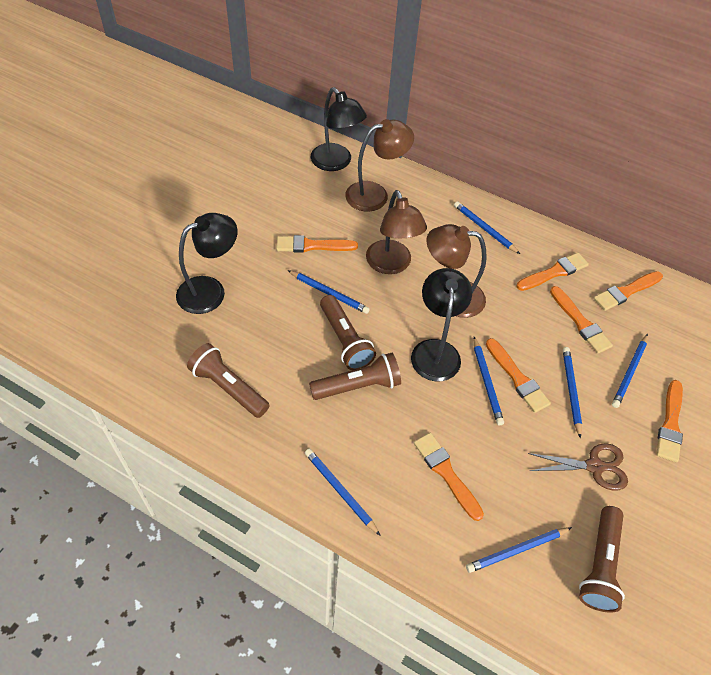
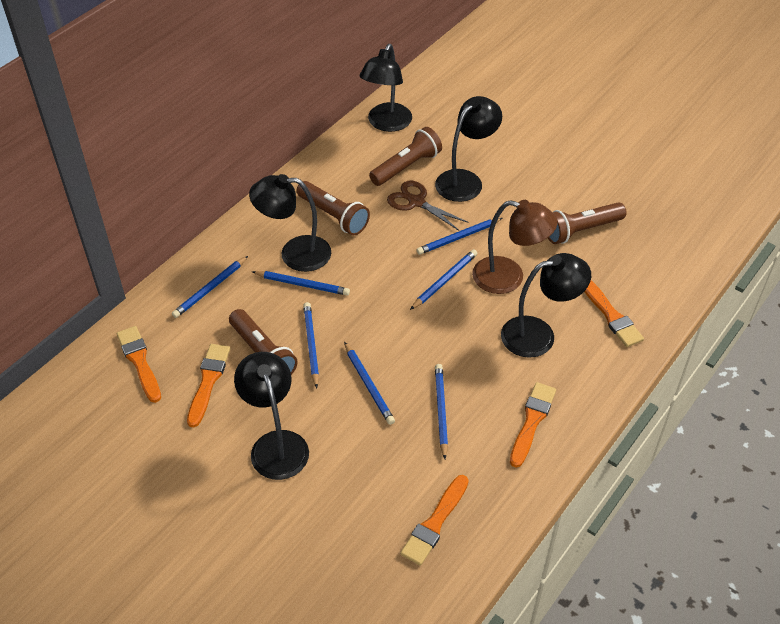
black lamp: 3 -> 5
brown lamp: 3 -> 1
orange brush: 7 -> 5

